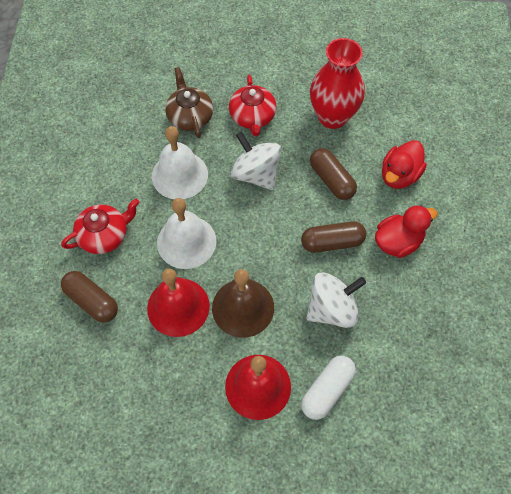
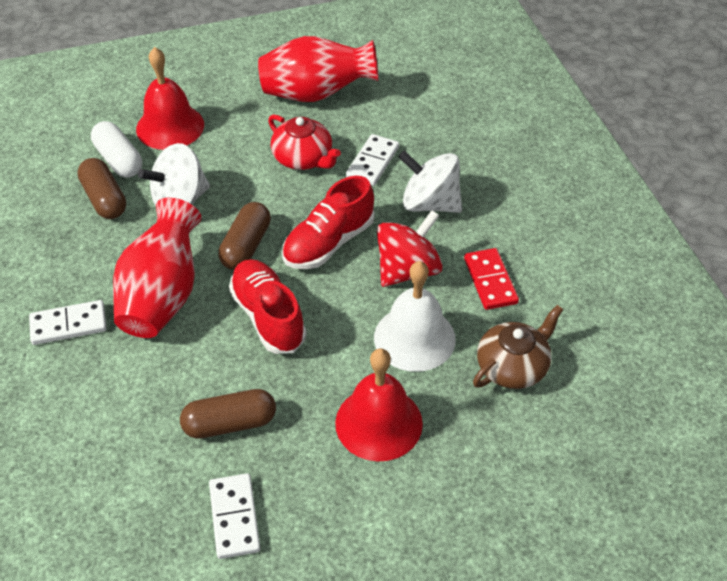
brown bell: 1 -> 0
red domino: 0 -> 1
red duck: 2 -> 0
red shoe: 0 -> 2
red spinning top: 0 -> 1
red teapot: 2 -> 1
red vase: 1 -> 2
white bell: 2 -> 1
white domino: 0 -> 3

